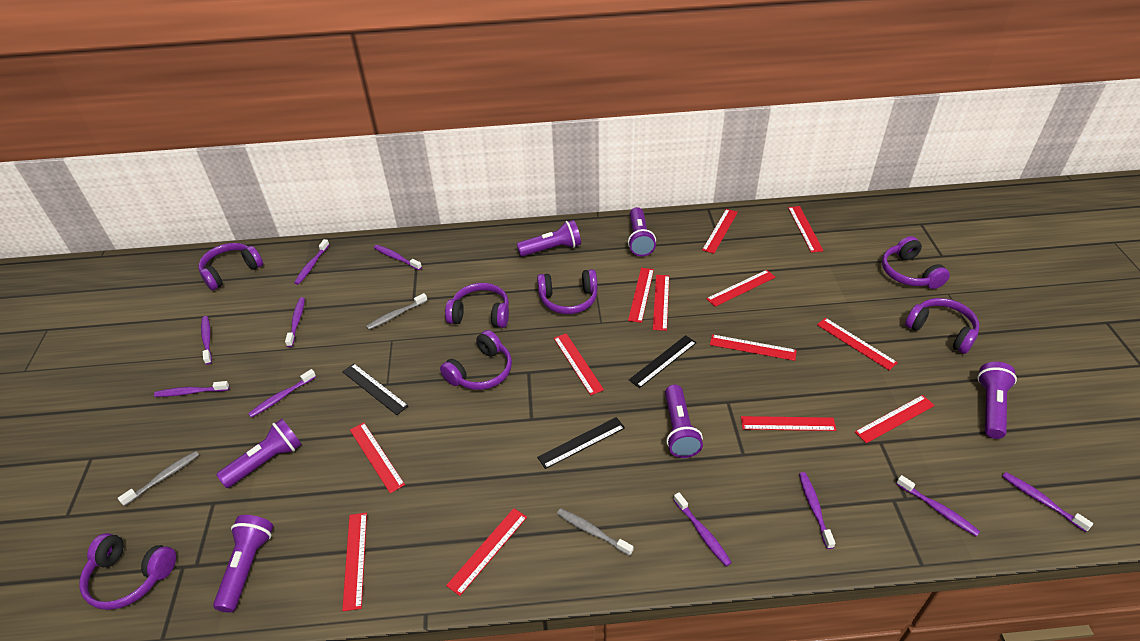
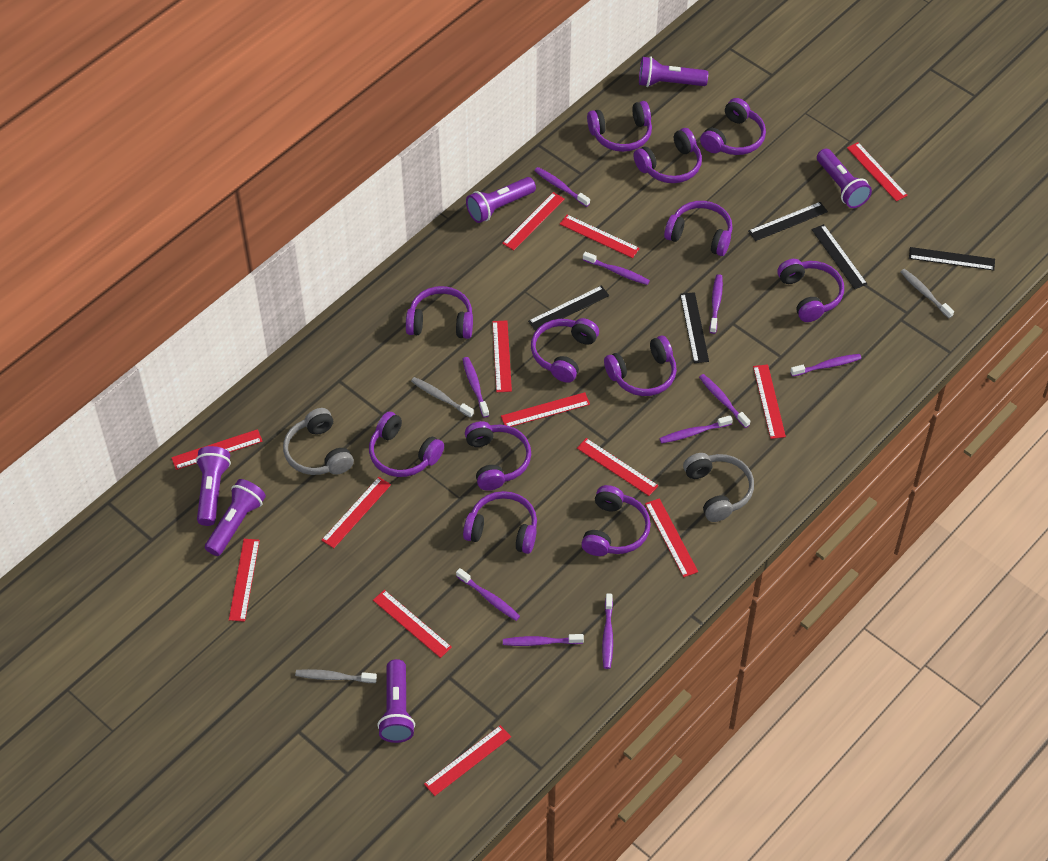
black ruler: 3 -> 5
grey headphones: 0 -> 2
purple headphones: 7 -> 12

